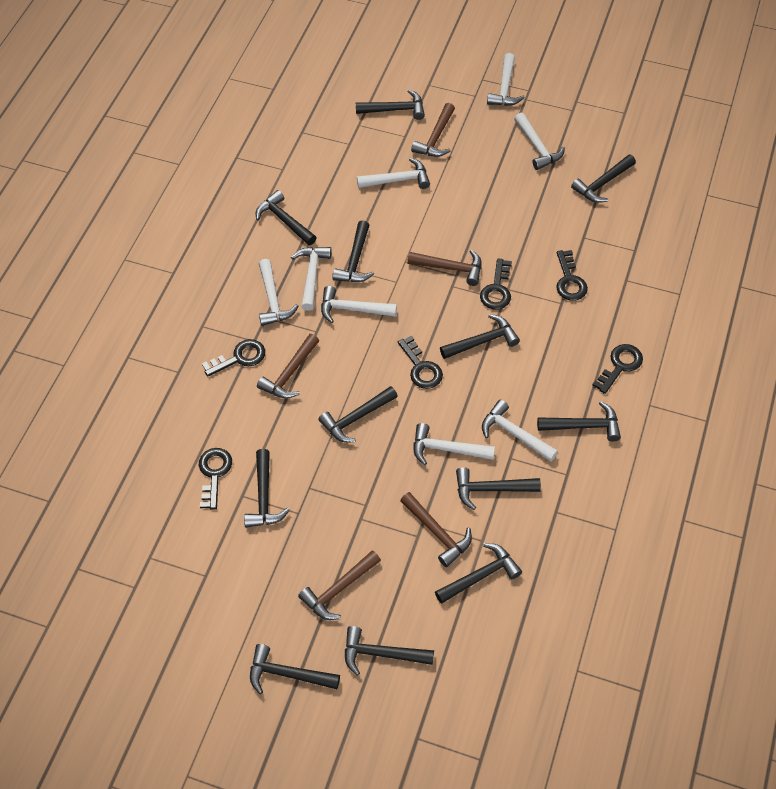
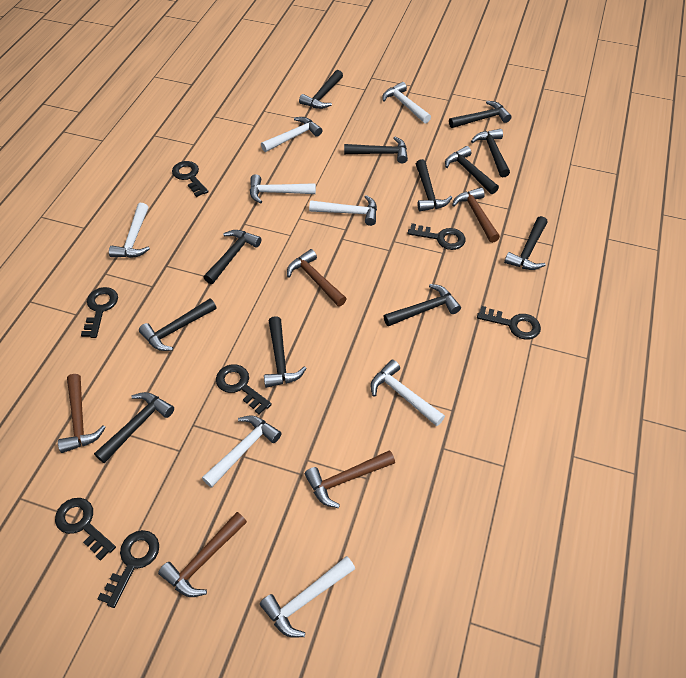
black key: 6 -> 7

